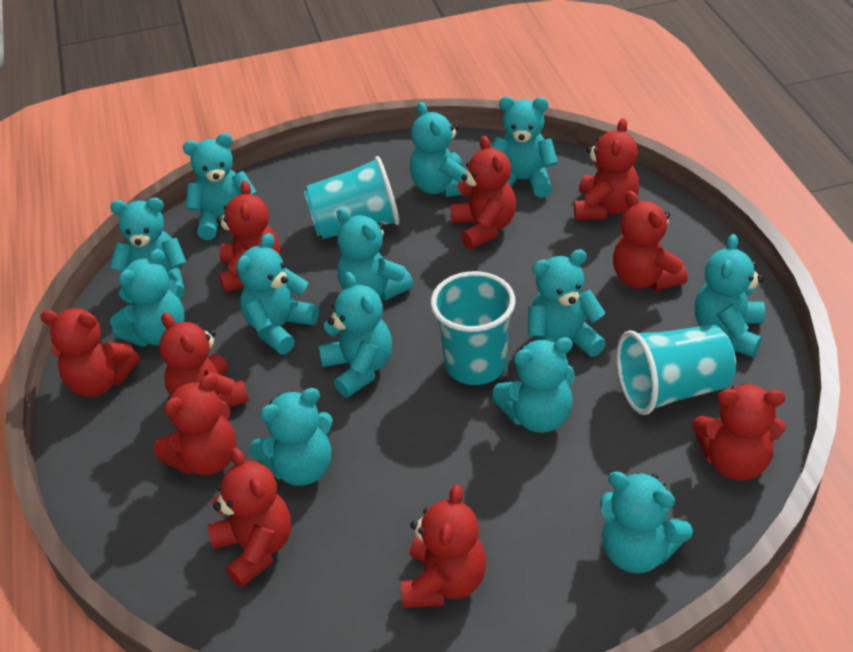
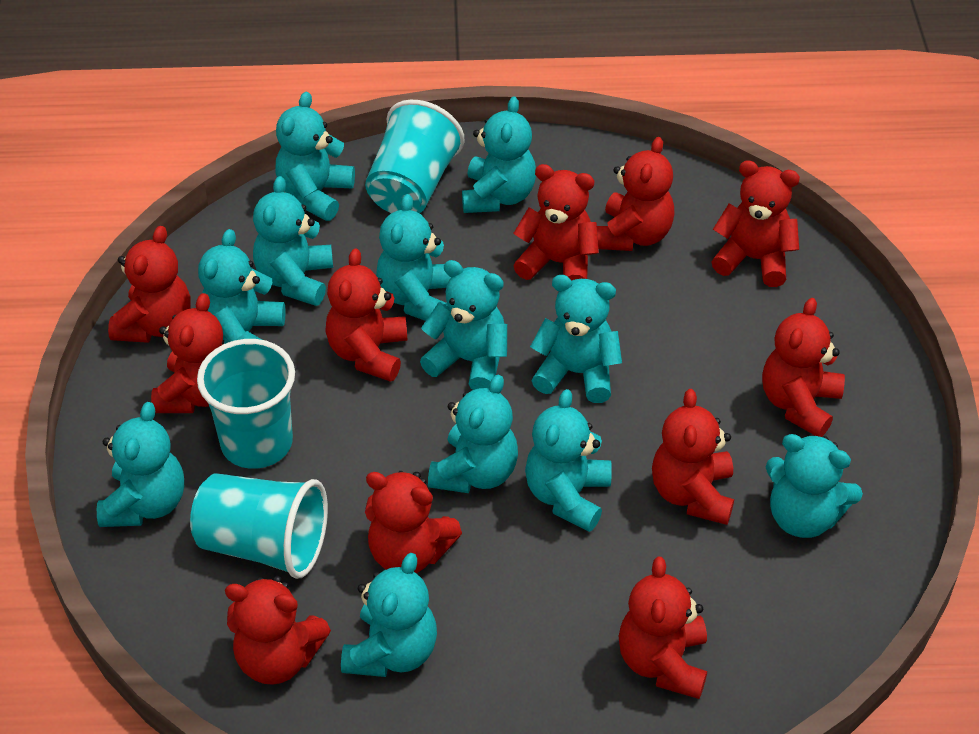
red teddy bear: 10 -> 11
turquoise teddy bear: 13 -> 12

